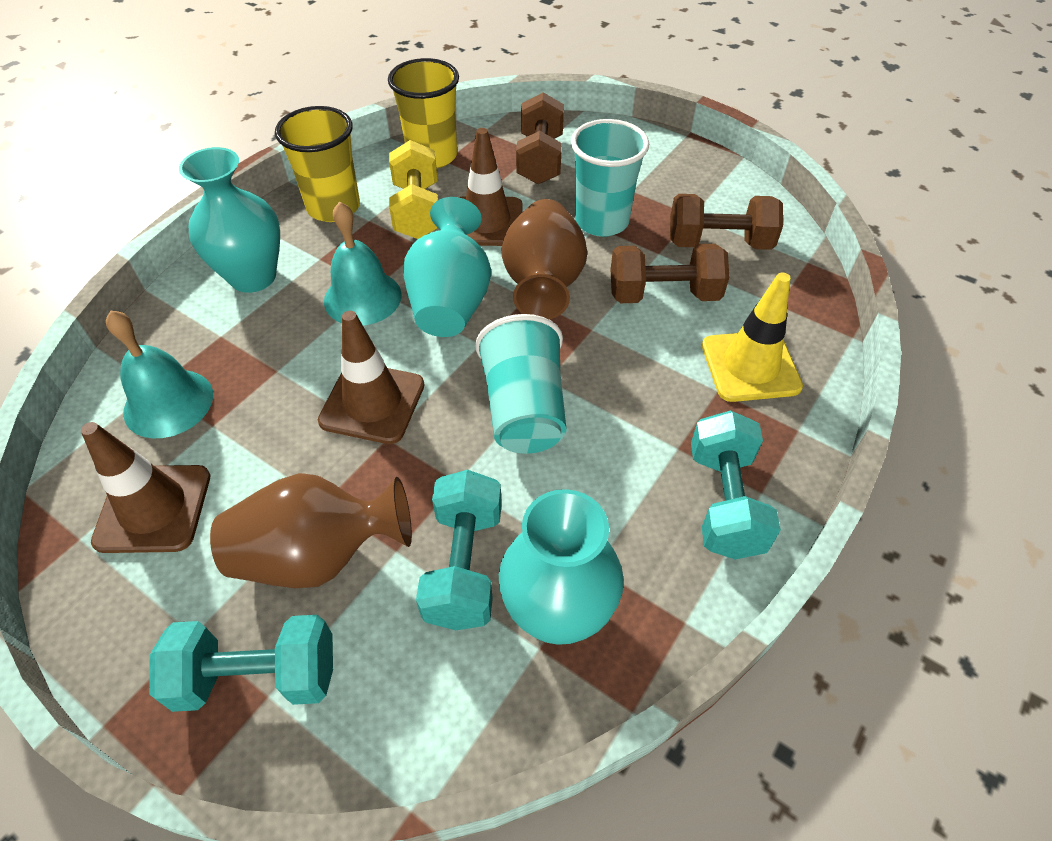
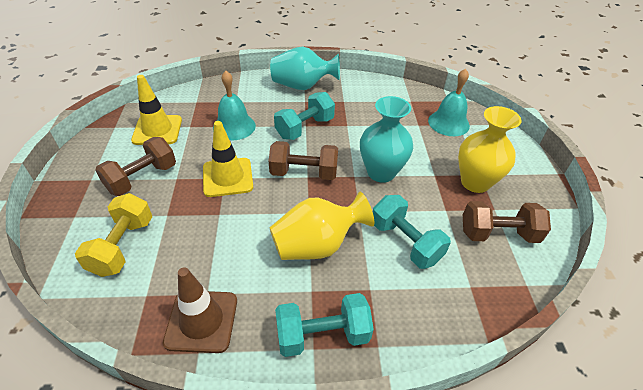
brown traffic cone: 3 -> 1
brown vase: 2 -> 0
turquoise cup: 2 -> 0
turquoise vase: 3 -> 2
yellow cup: 2 -> 0
yellow traffic cone: 1 -> 2
yellow vase: 0 -> 2

